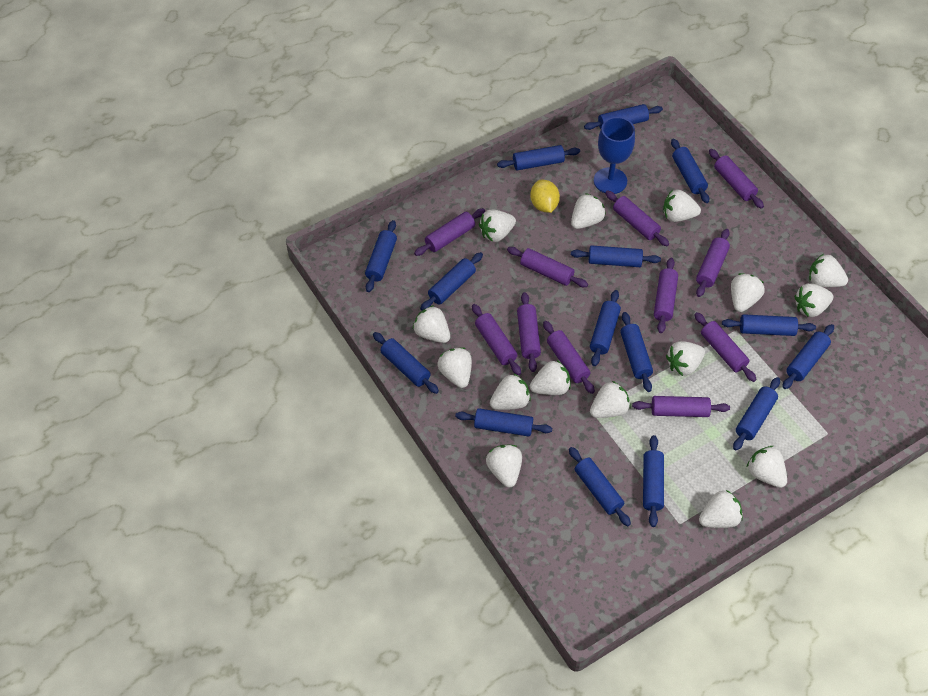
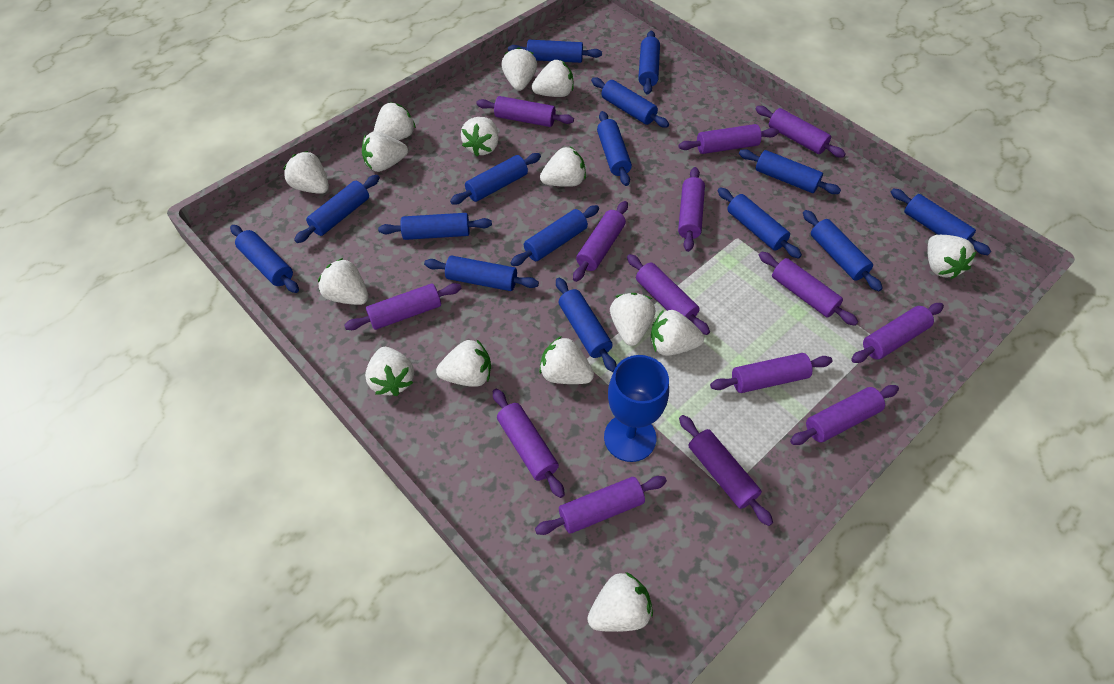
purple rolling pin: 11 -> 14
yellow lemon: 1 -> 0

